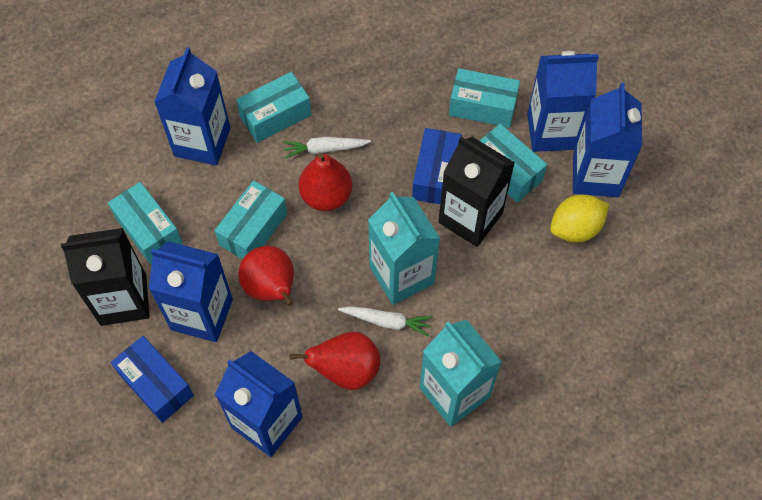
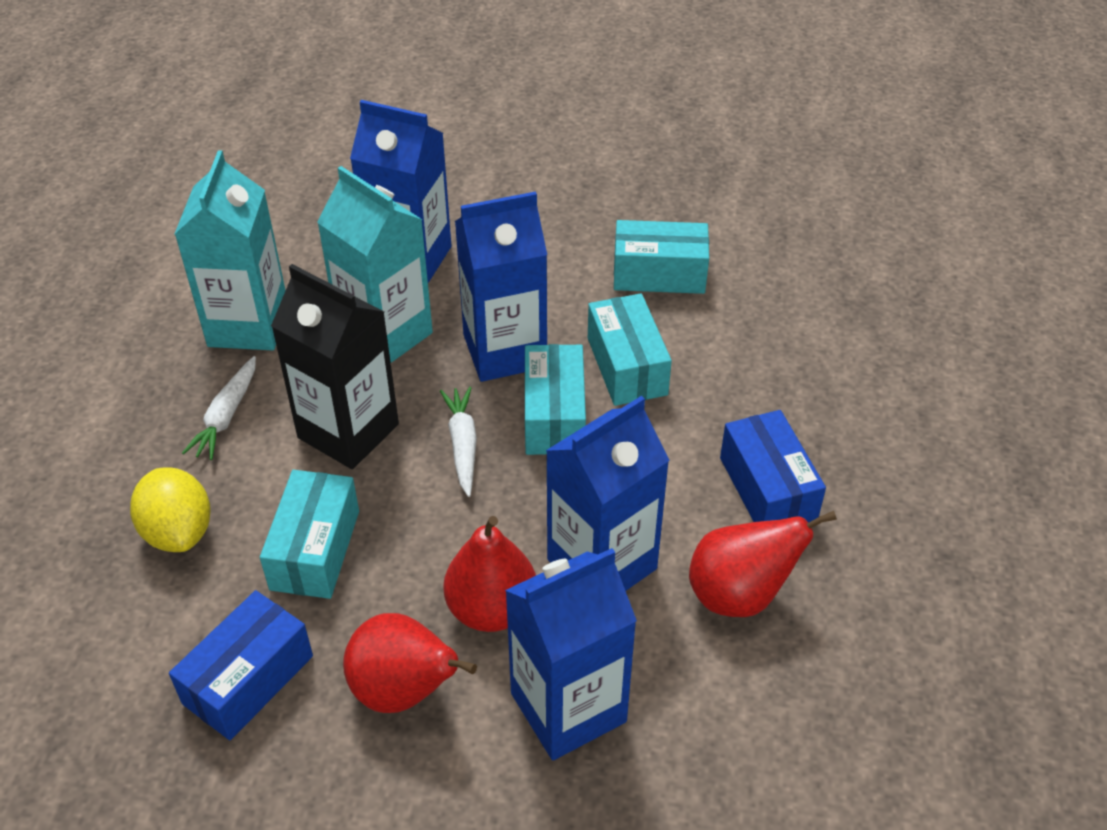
black carton: 2 -> 1
blue carton: 5 -> 4
turquoise box: 5 -> 4

